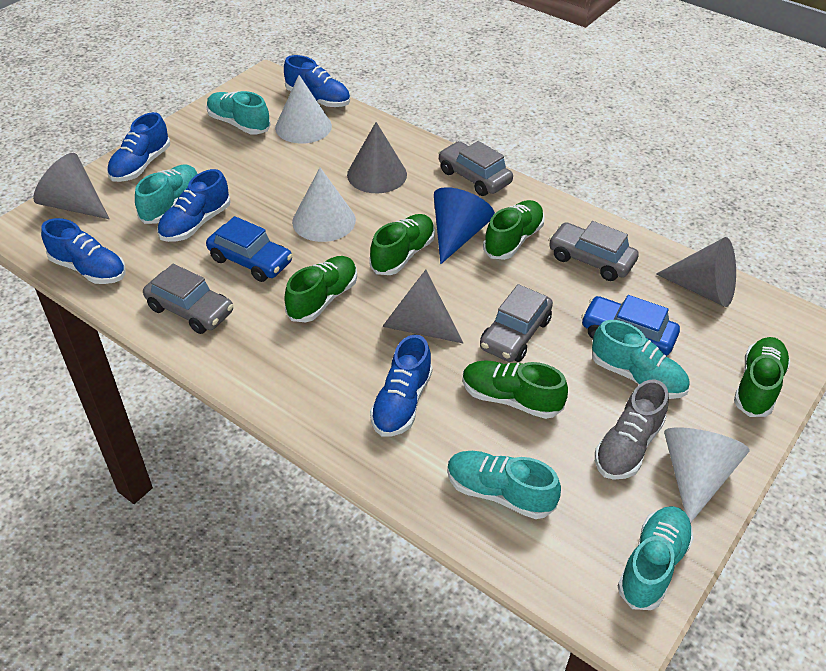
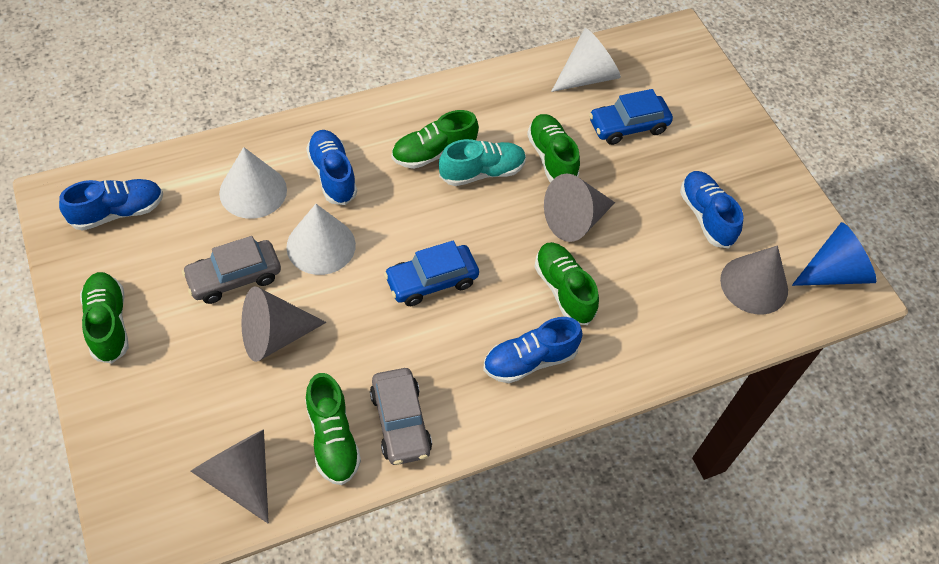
blue shoe: 5 -> 4
grey car: 4 -> 2
grey shoe: 1 -> 0
turquoise shoe: 5 -> 1

